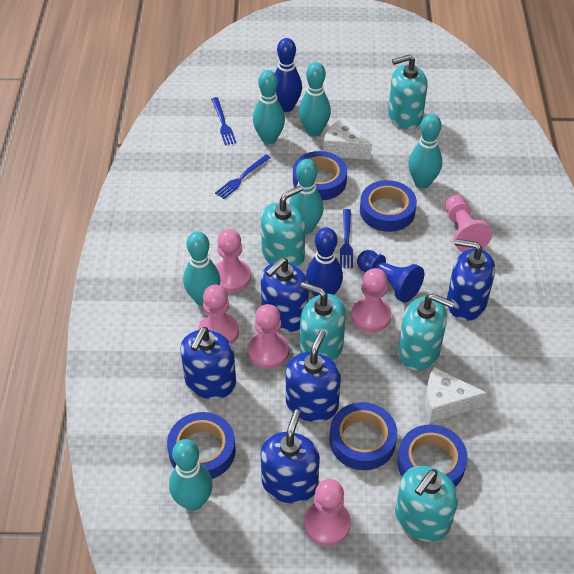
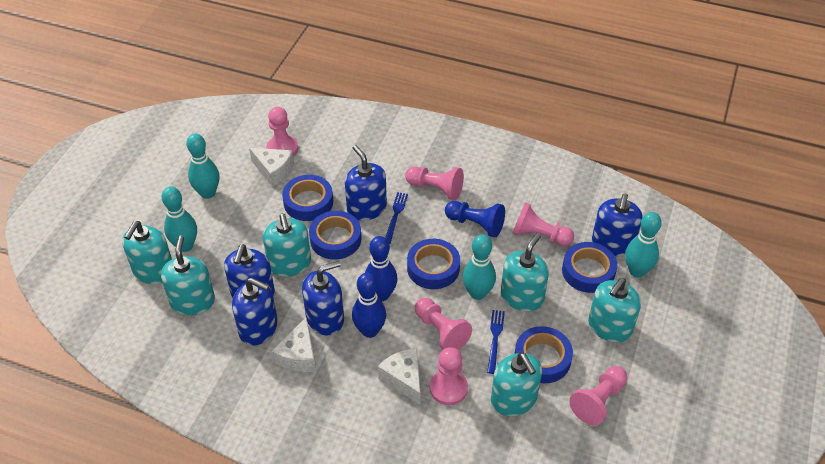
blue fork: 3 -> 2
turquoise bowling pin: 6 -> 4
turquoise soap dispenser: 5 -> 6
white cheese: 2 -> 3

